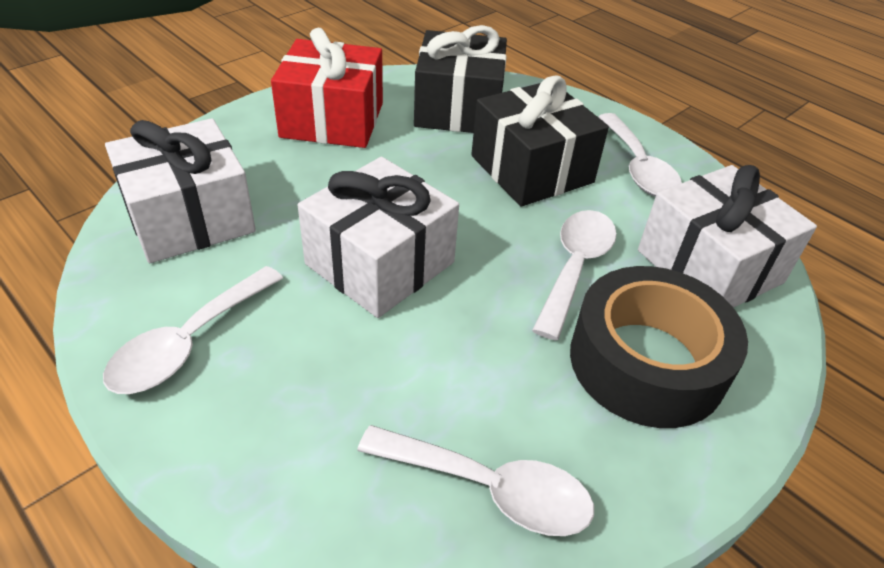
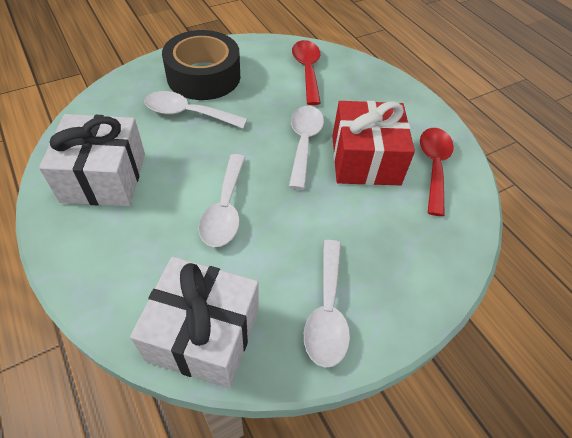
black gift: 2 -> 0
red spoon: 0 -> 2
white gift: 3 -> 2

